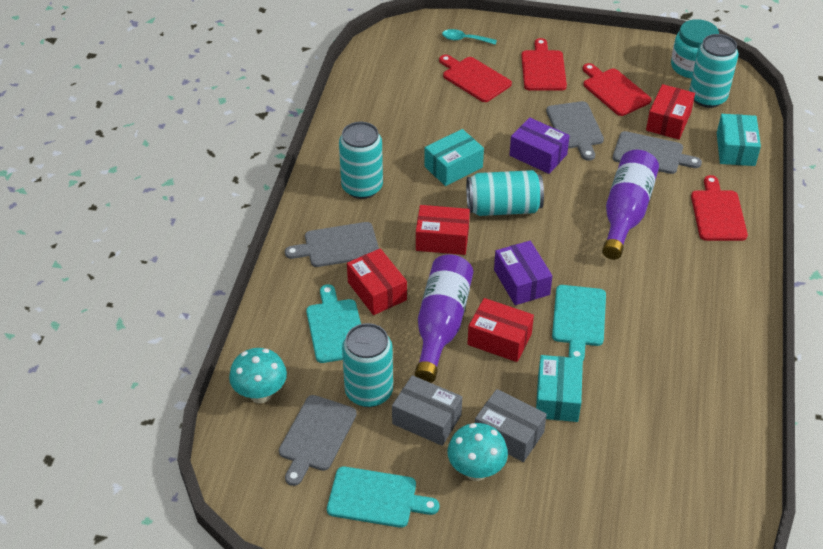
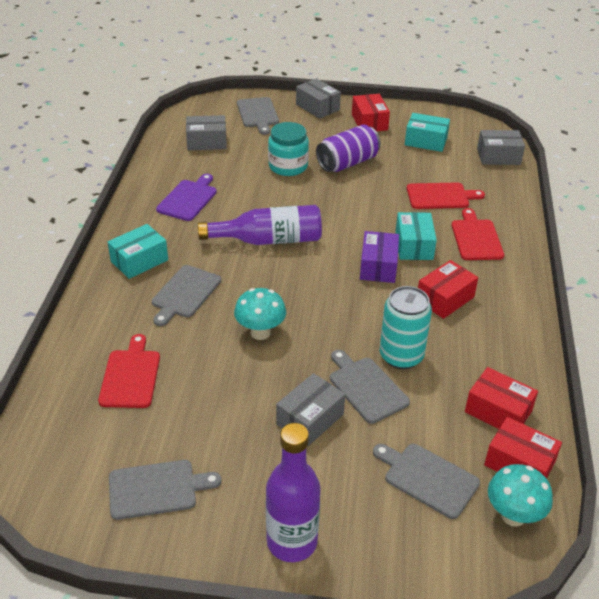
grey box: 2 -> 4
grey cutting board: 4 -> 5
purple box: 2 -> 1
purple can: 0 -> 1
purple cutting board: 0 -> 1
red cutting board: 4 -> 3
turquoise can: 4 -> 1
turquoise cutting board: 3 -> 0
turquoise spoon: 1 -> 0

